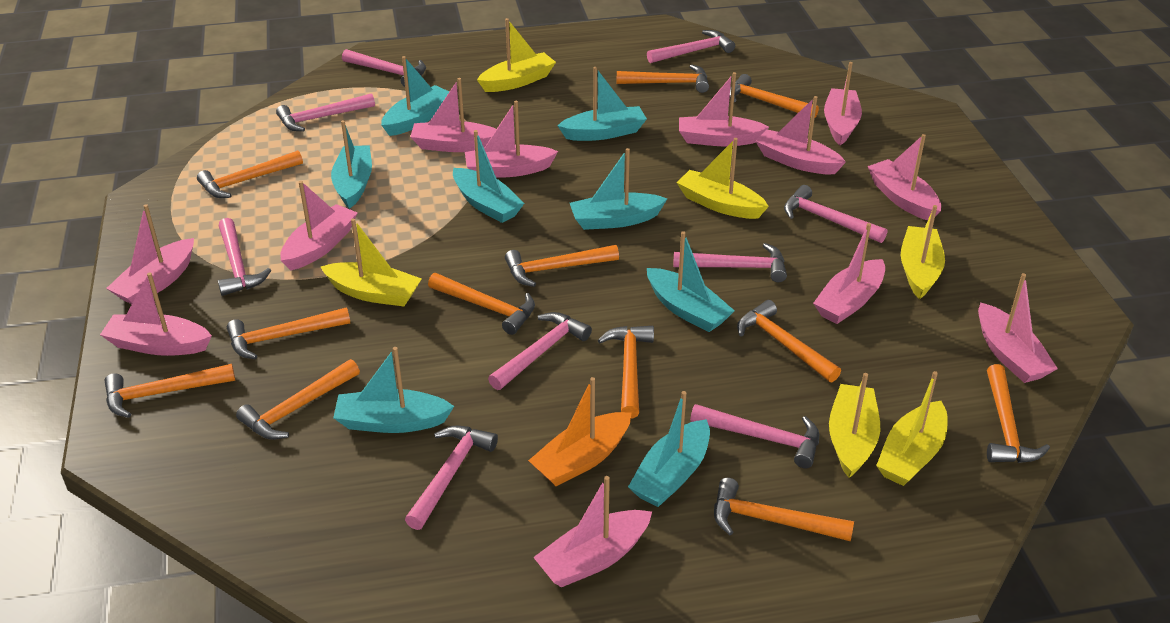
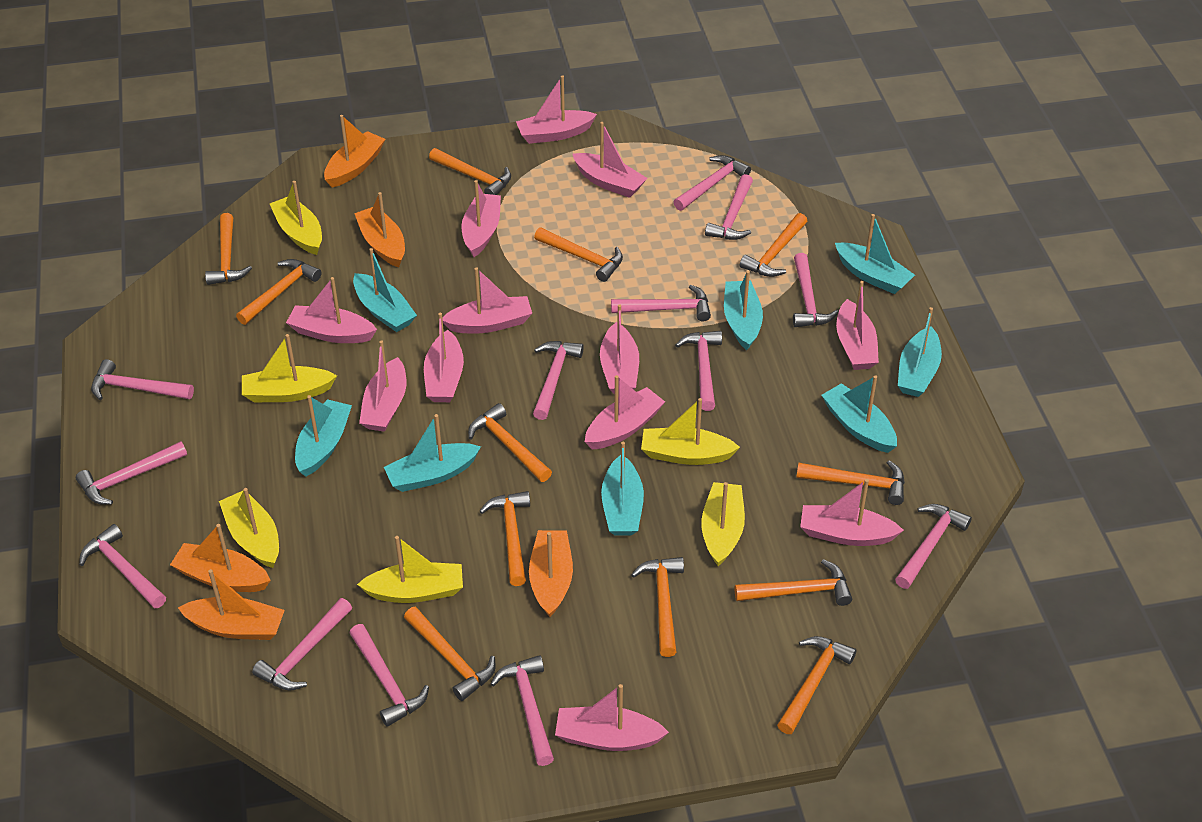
orange boat: 1 -> 5
pink hammer: 9 -> 13

